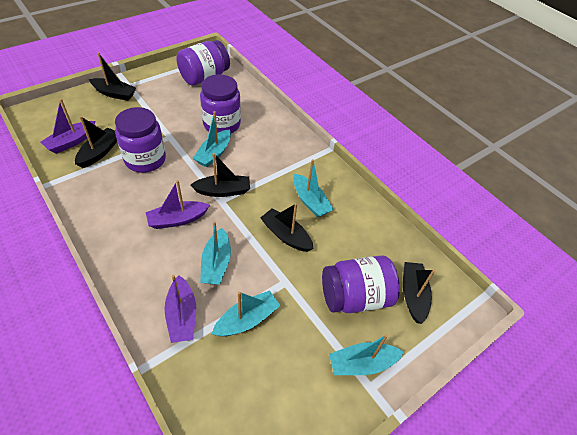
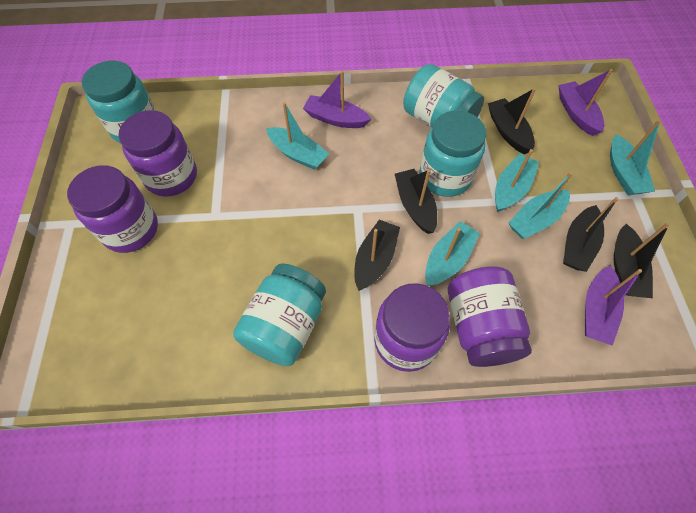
turquoise jar: 0 -> 4

